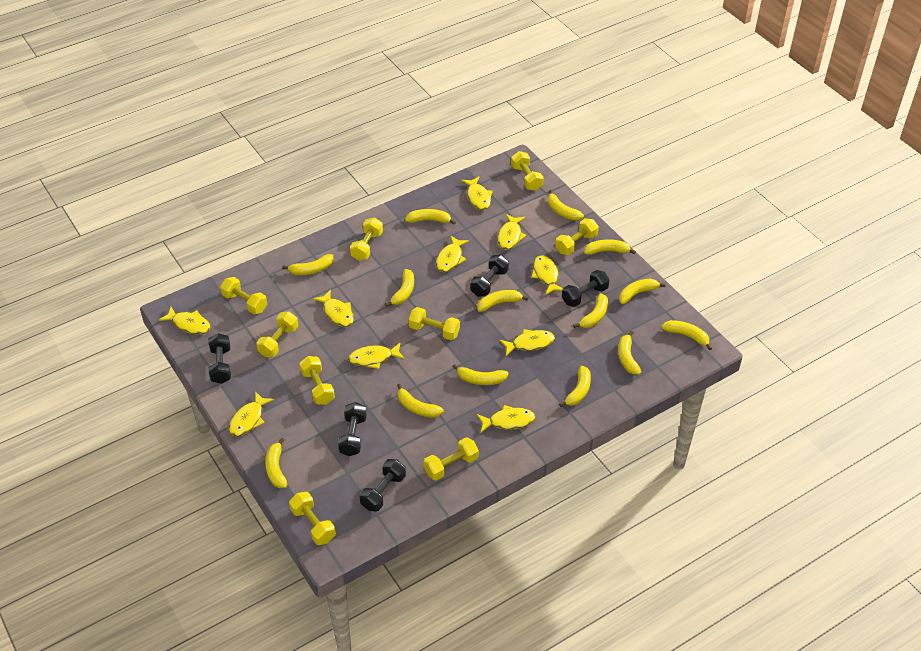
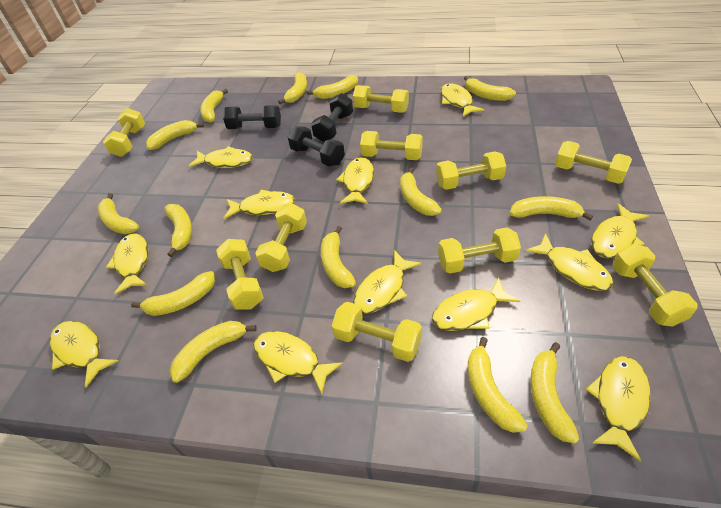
black dumbbell: 5 -> 3
yellow dumbbell: 9 -> 10
yellow fish: 10 -> 12

